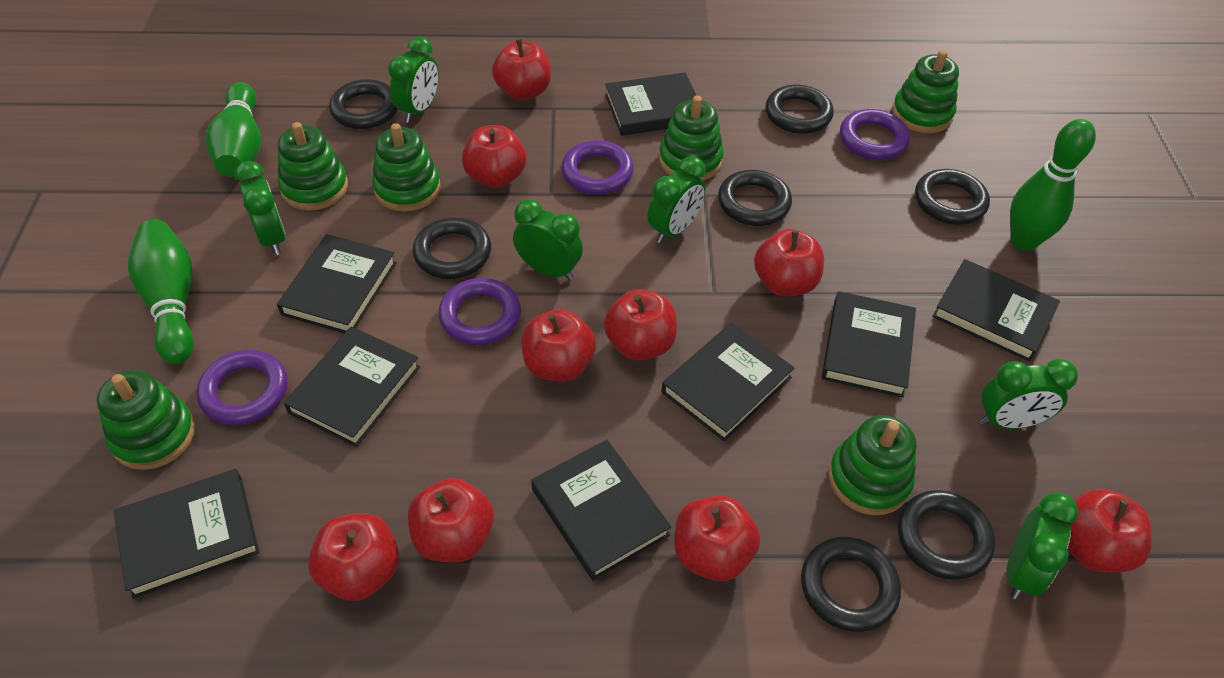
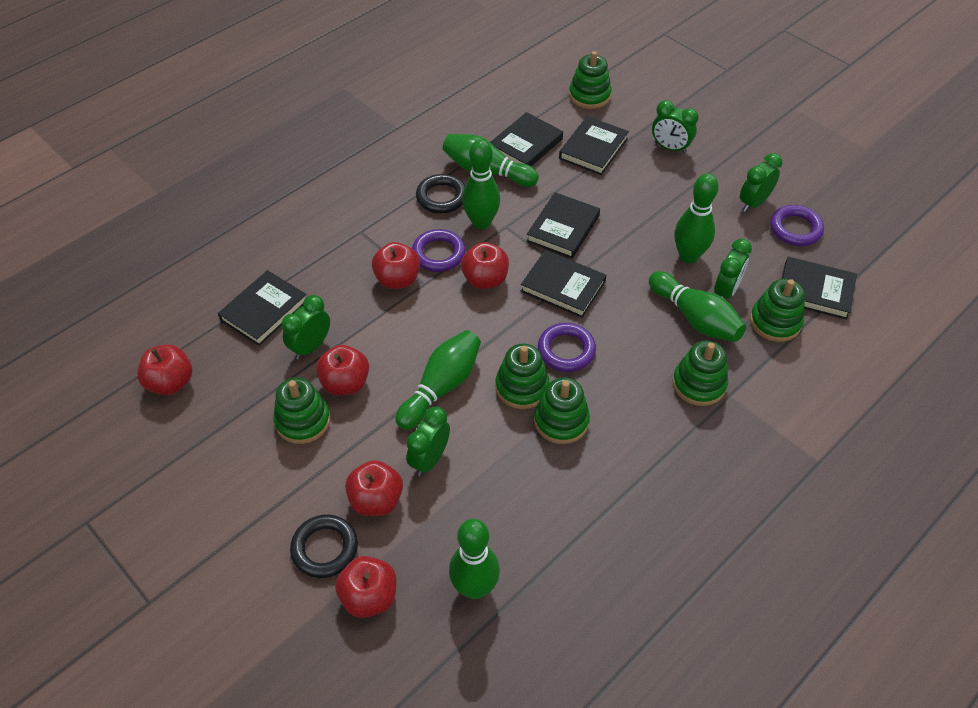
black book: 8 -> 6
black ring: 7 -> 2
green bowling pin: 3 -> 6
green clock: 6 -> 5
purple ring: 4 -> 3
red apple: 9 -> 6

